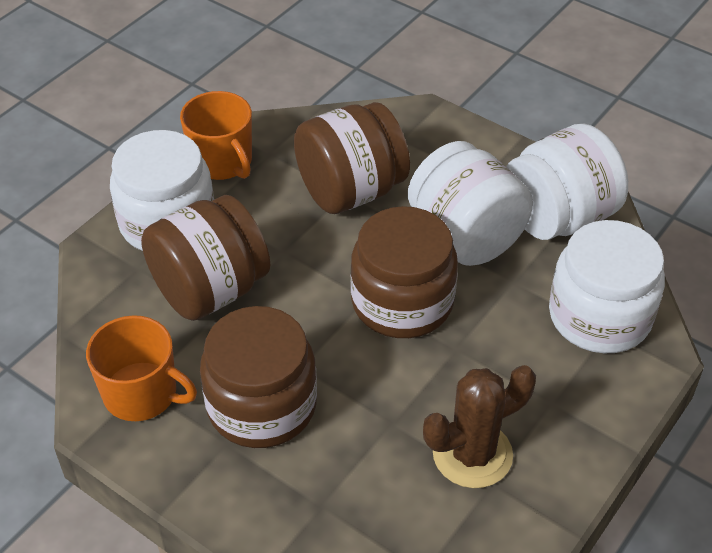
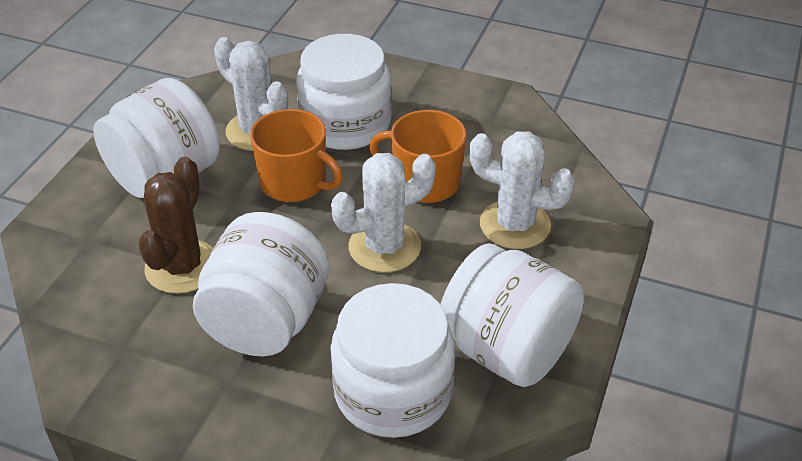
brown jar: 4 -> 0
white cactus: 0 -> 3
white jar: 4 -> 5

